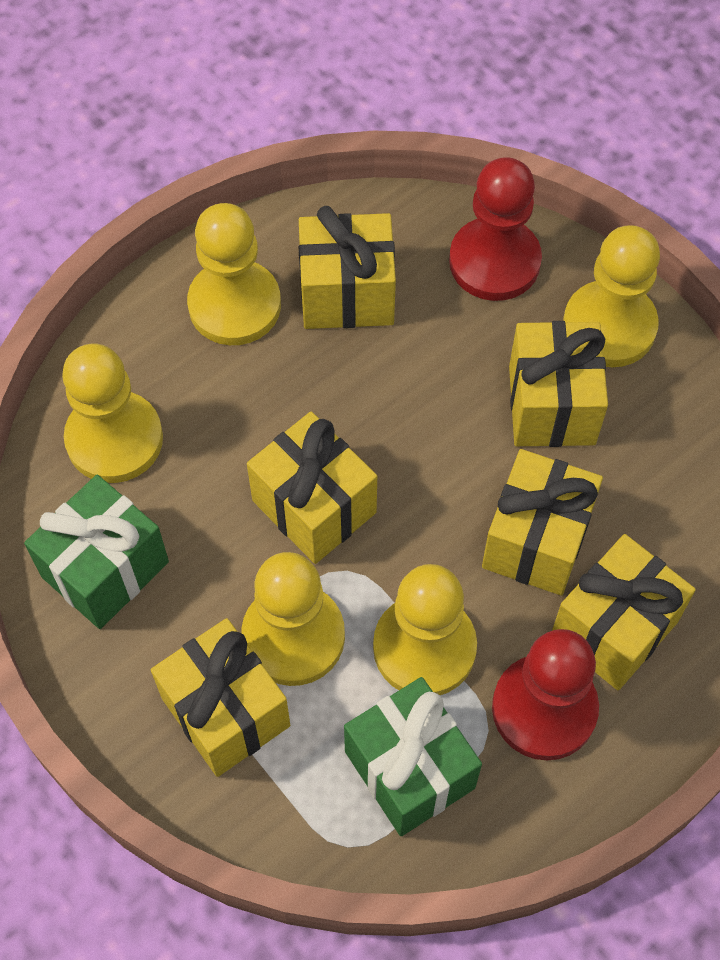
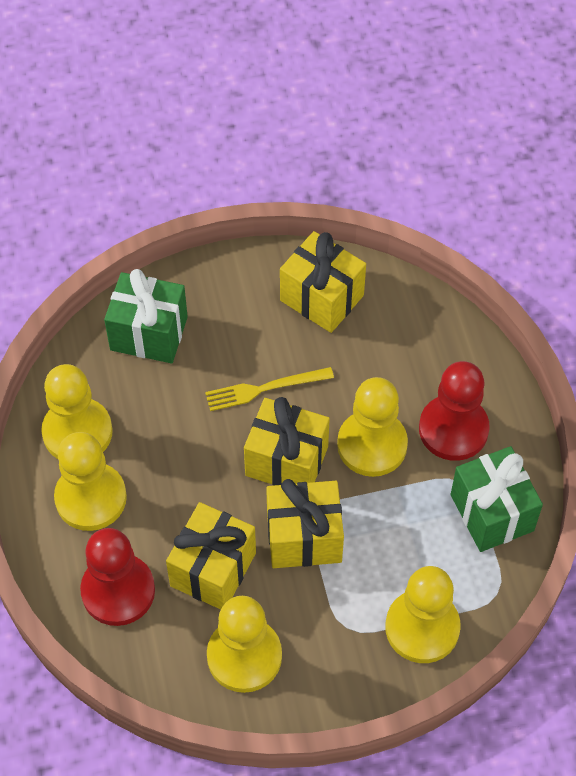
yellow fork: 0 -> 1
yellow gift: 6 -> 4

